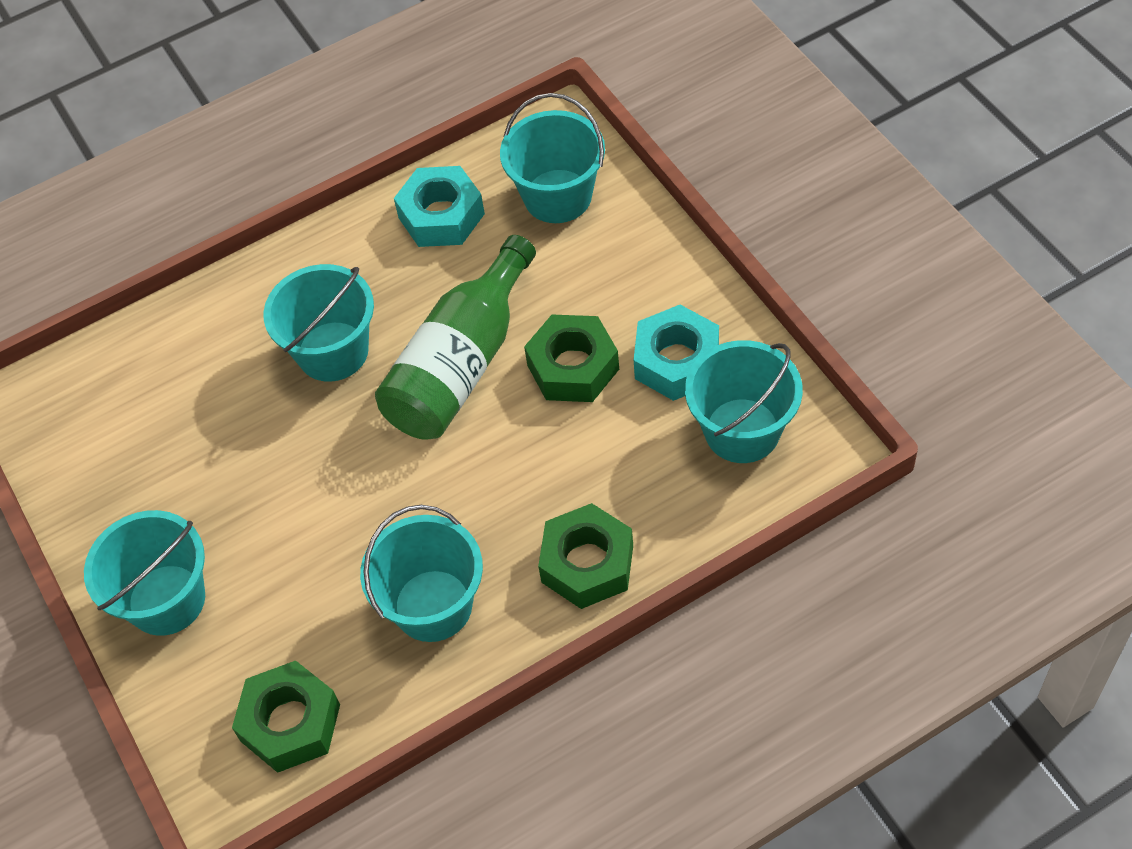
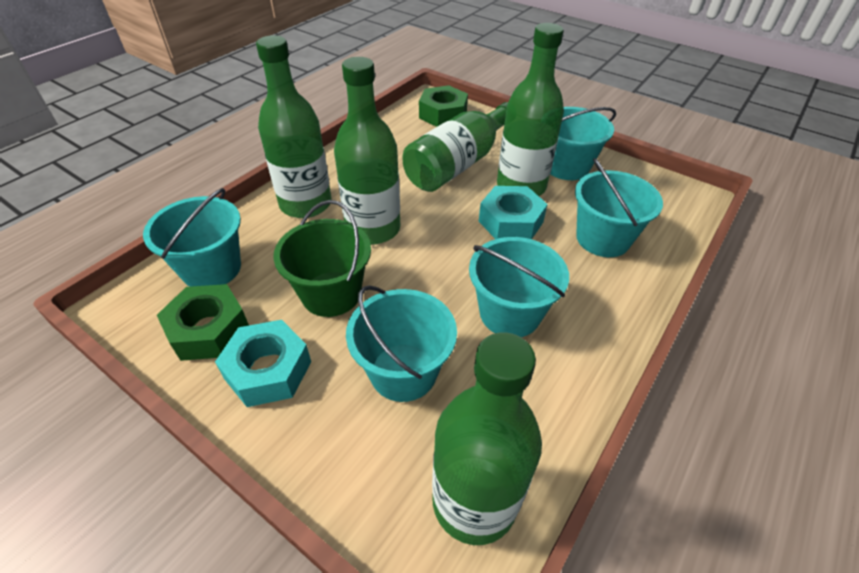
green bottle: 1 -> 5
green bucket: 0 -> 1
green nut: 3 -> 2

